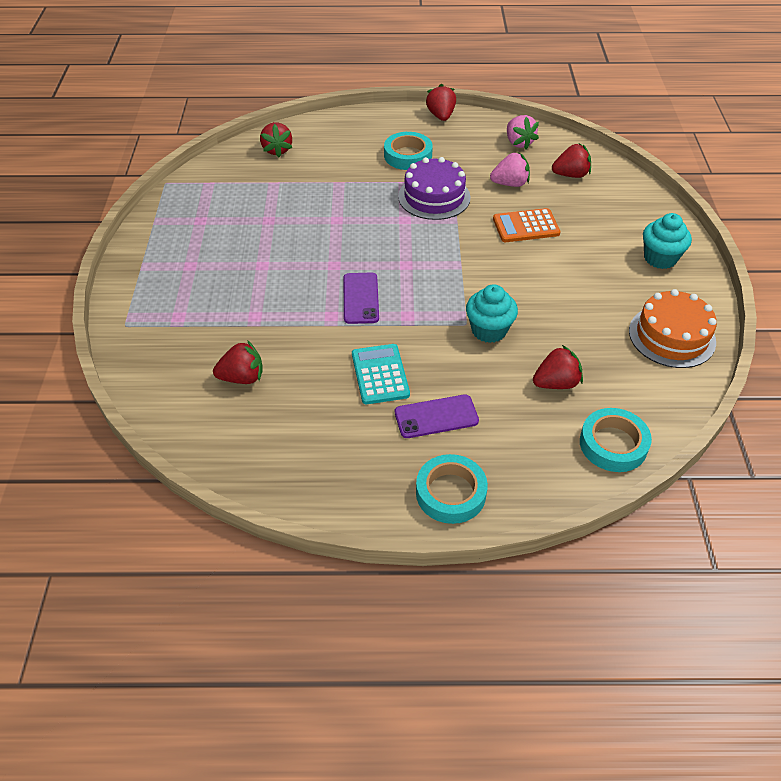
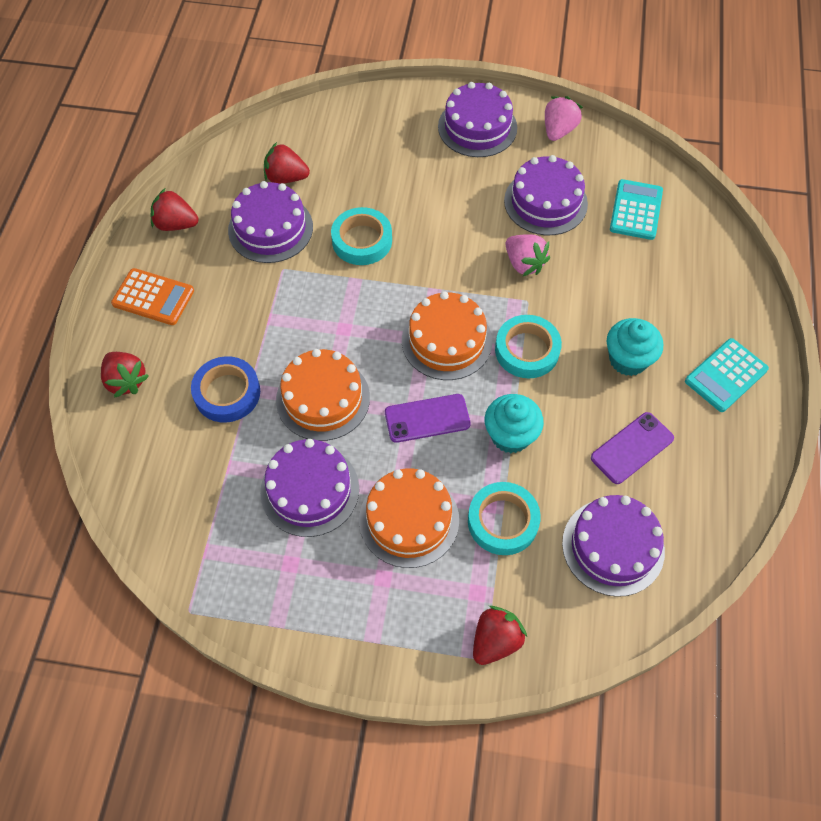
blue tape: 0 -> 1
orange cake: 1 -> 3
purple cake: 1 -> 5
red strawberry: 5 -> 4
turquoise calculator: 1 -> 2

